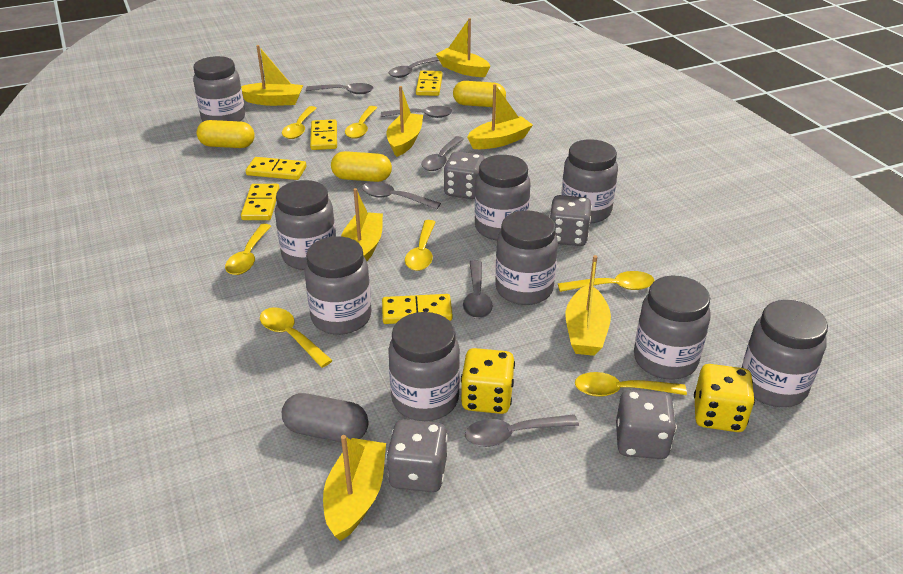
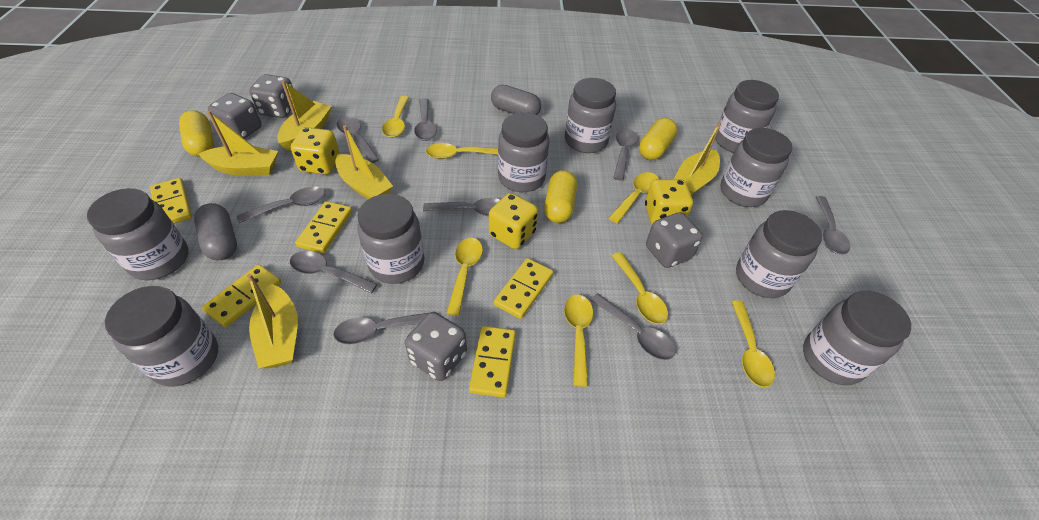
grey capsule: 1 -> 2
grey spoon: 7 -> 9
yellow boat: 7 -> 5
yellow dice: 2 -> 3

